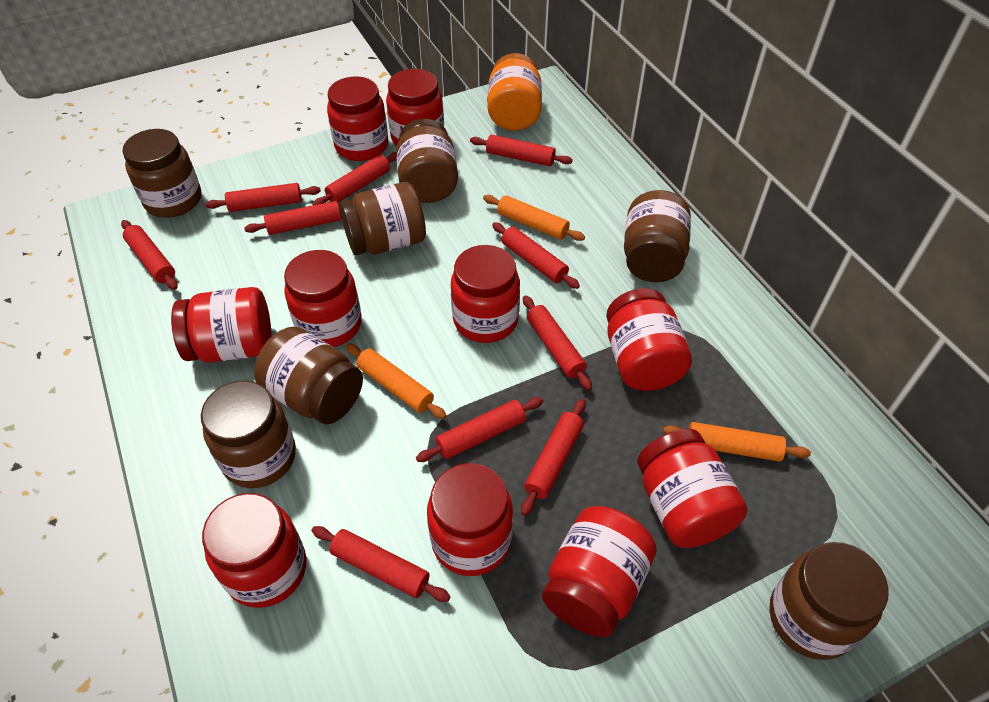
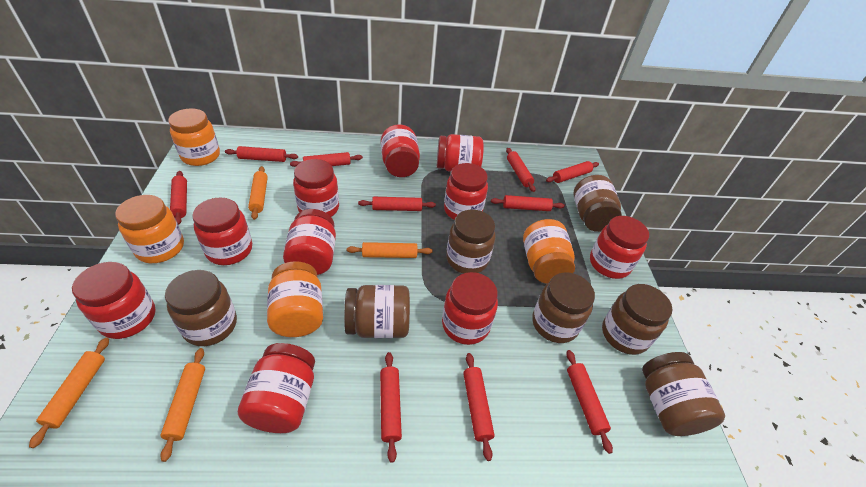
orange jar: 1 -> 4
orange rolling pin: 3 -> 4

